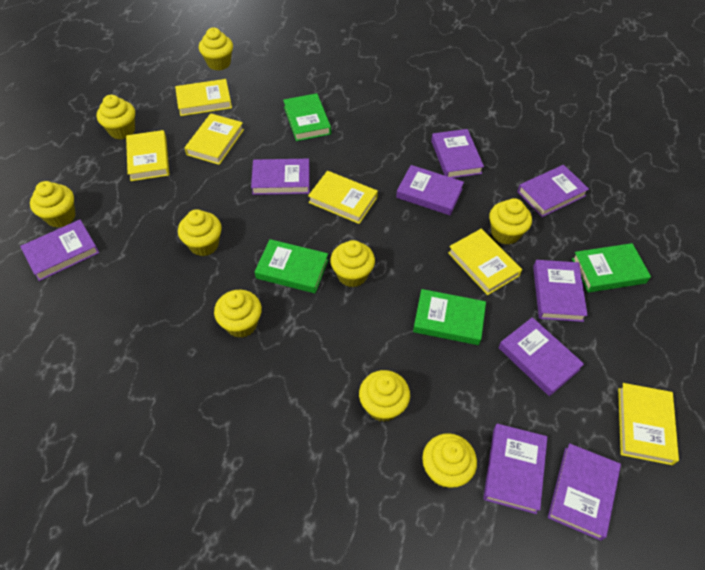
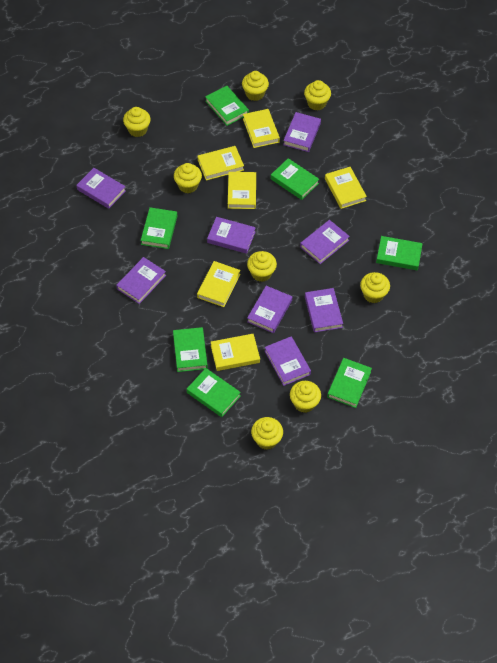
green book: 4 -> 7
purple book: 9 -> 8
yellow cupcake: 9 -> 8

